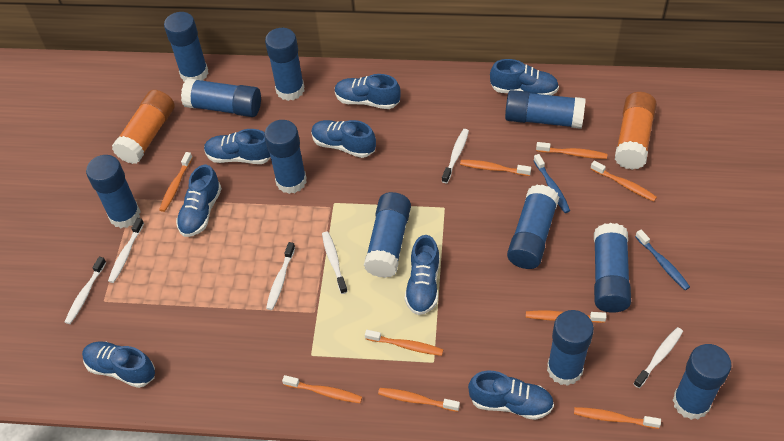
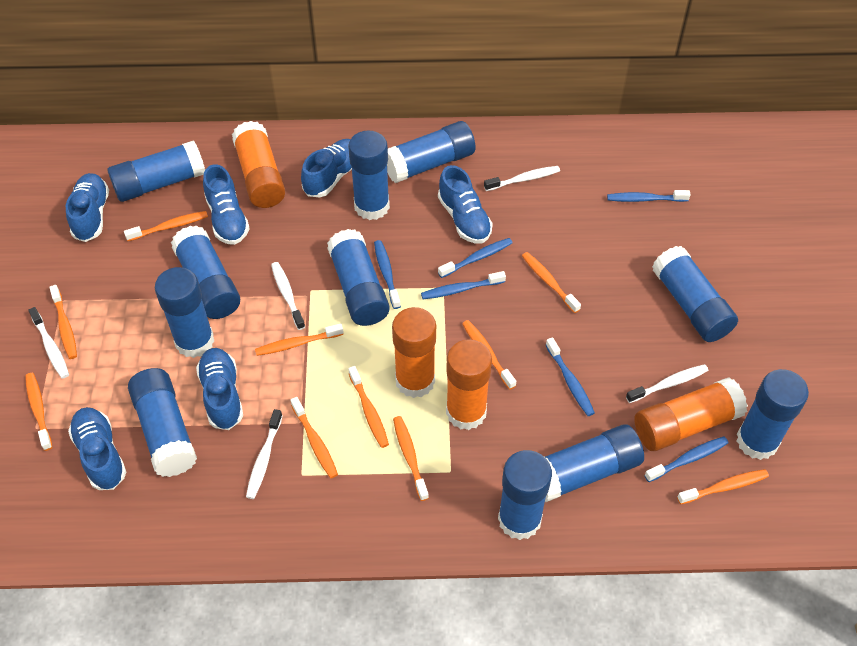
blue shoe: 8 -> 6
blue toothbrush: 2 -> 6
orange glue stick: 2 -> 4
orange toothbrush: 9 -> 10
white toothbrush: 6 -> 5

